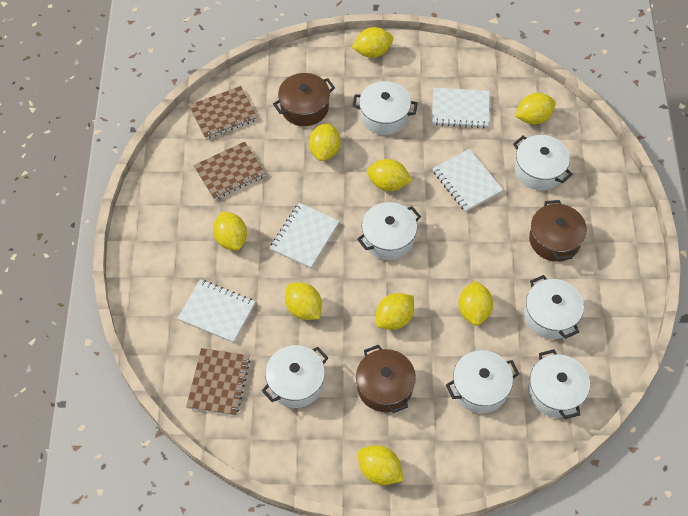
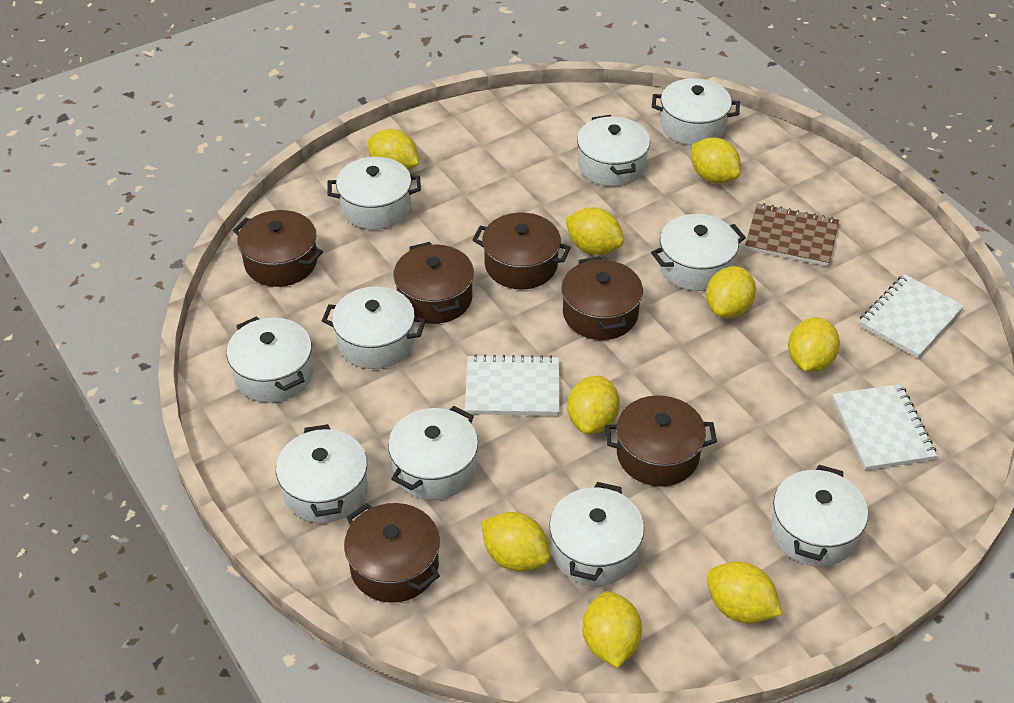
brown notebook: 3 -> 1
brown pot: 3 -> 6
white notebook: 4 -> 3
white pot: 7 -> 10

